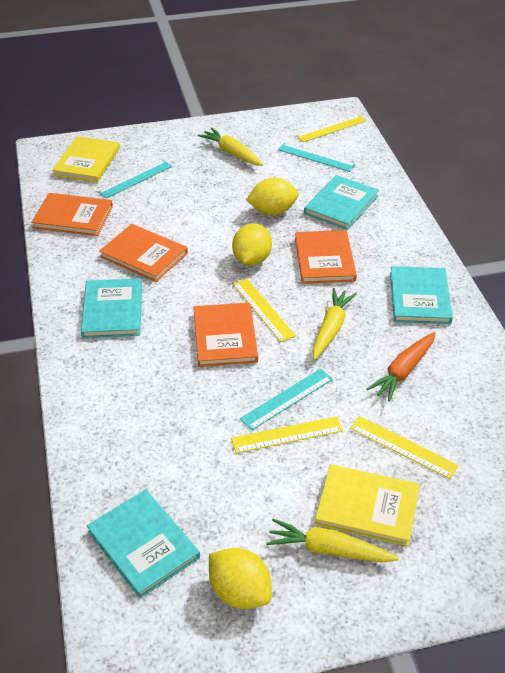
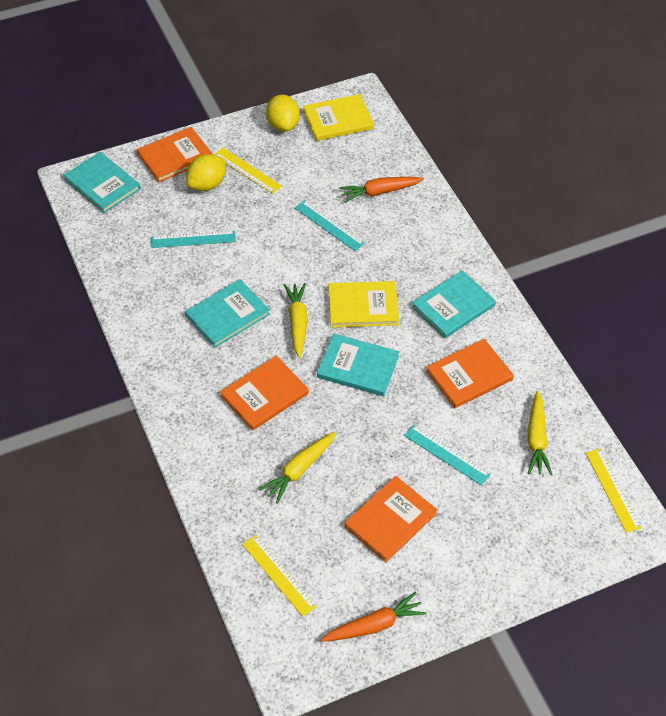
orange carrot: 1 -> 2
yellow lemon: 3 -> 2
yellow ruler: 4 -> 3

